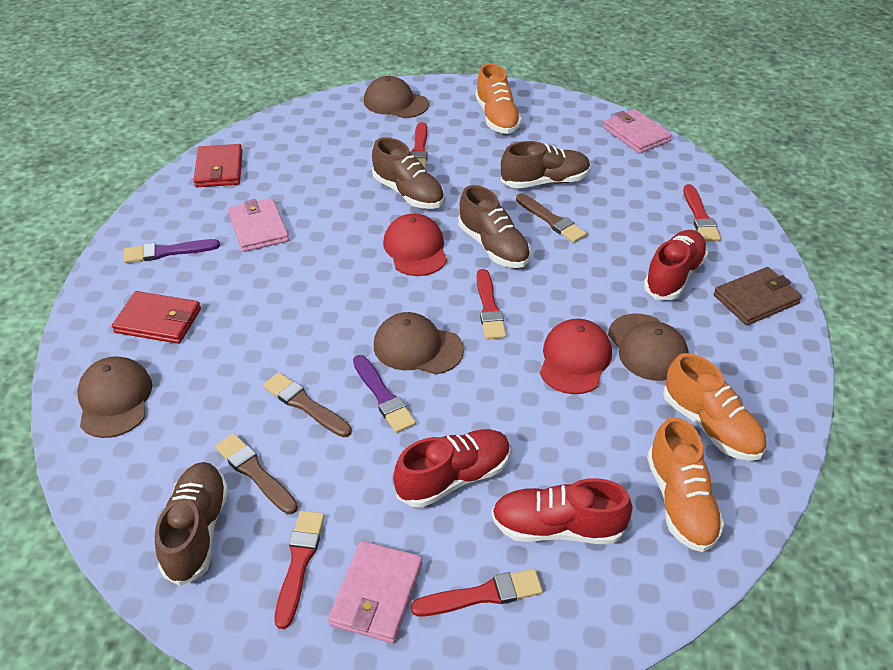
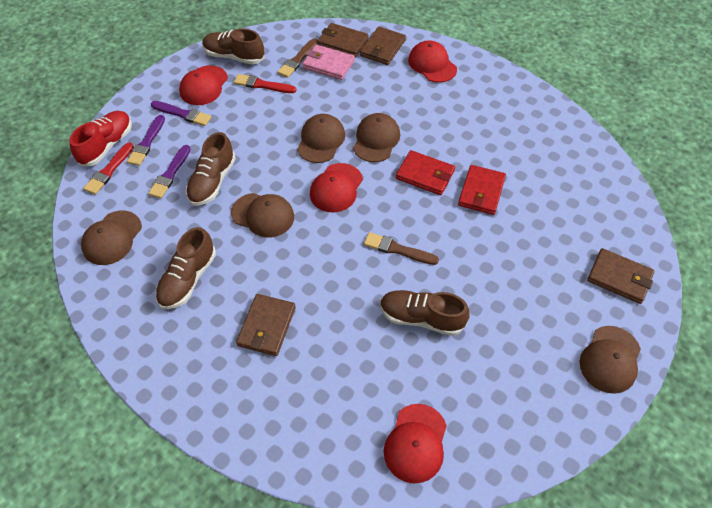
brown brush: 3 -> 2
brown cap: 4 -> 5
brown wallet: 1 -> 4
orange shoe: 3 -> 0
pink wallet: 3 -> 1
purple brush: 2 -> 3
red brush: 5 -> 2
red cap: 2 -> 4
red shoe: 3 -> 1

